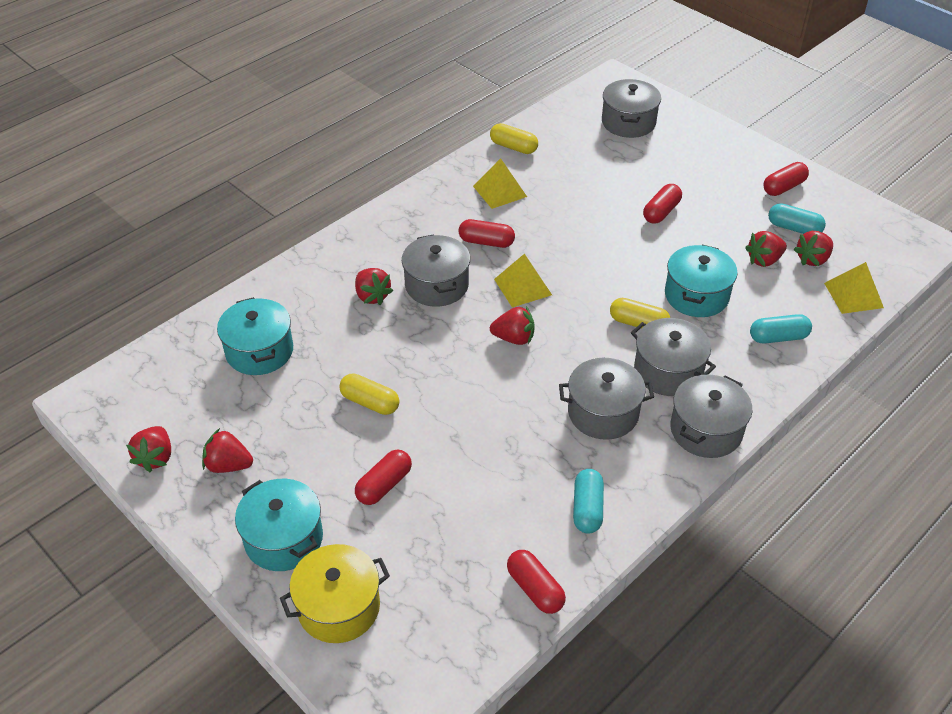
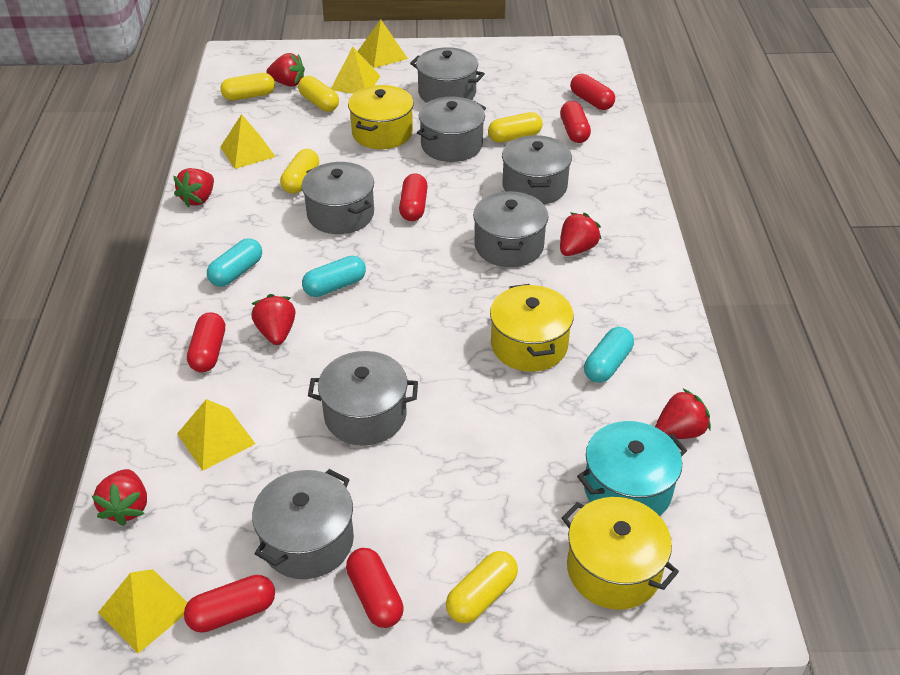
grey pot: 5 -> 7
red capsule: 5 -> 6
turquoise pot: 3 -> 1
yellow capsule: 3 -> 5
yellow pot: 1 -> 3
yellow pyramid: 3 -> 5

